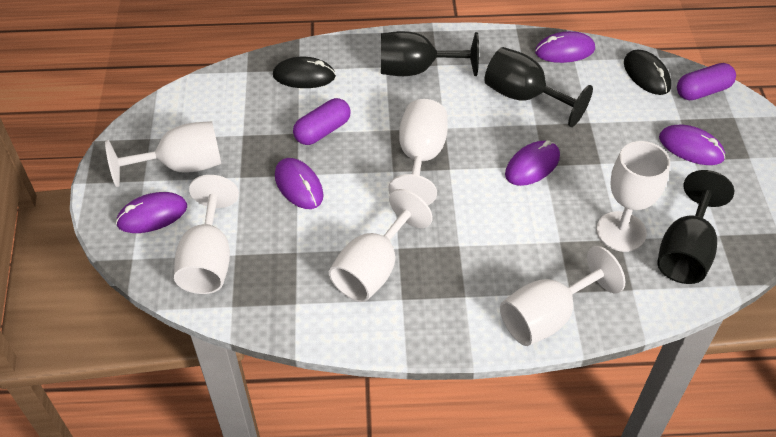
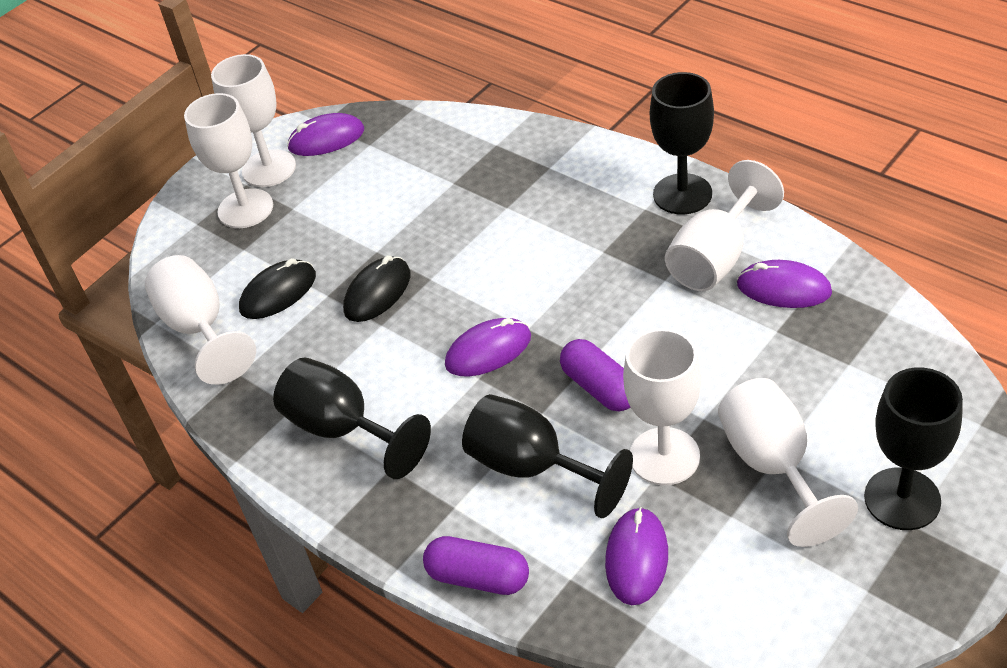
black goblet: 3 -> 4
purple mouse: 5 -> 4

